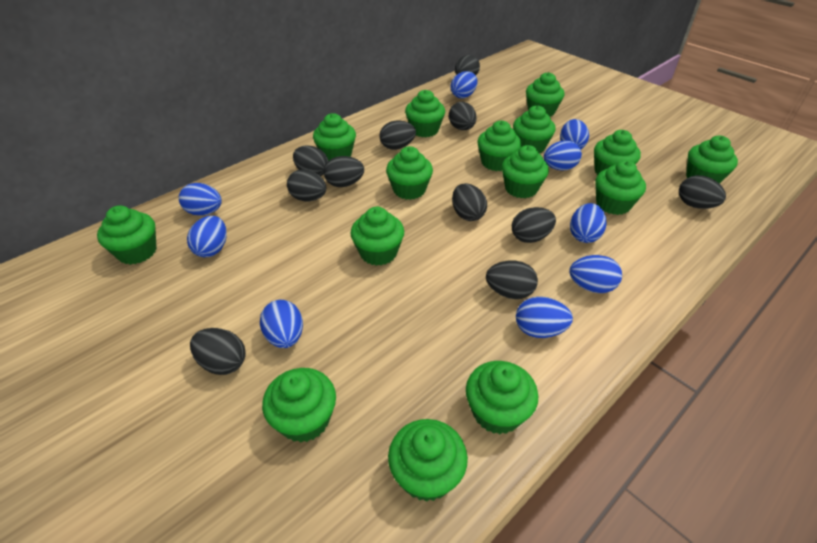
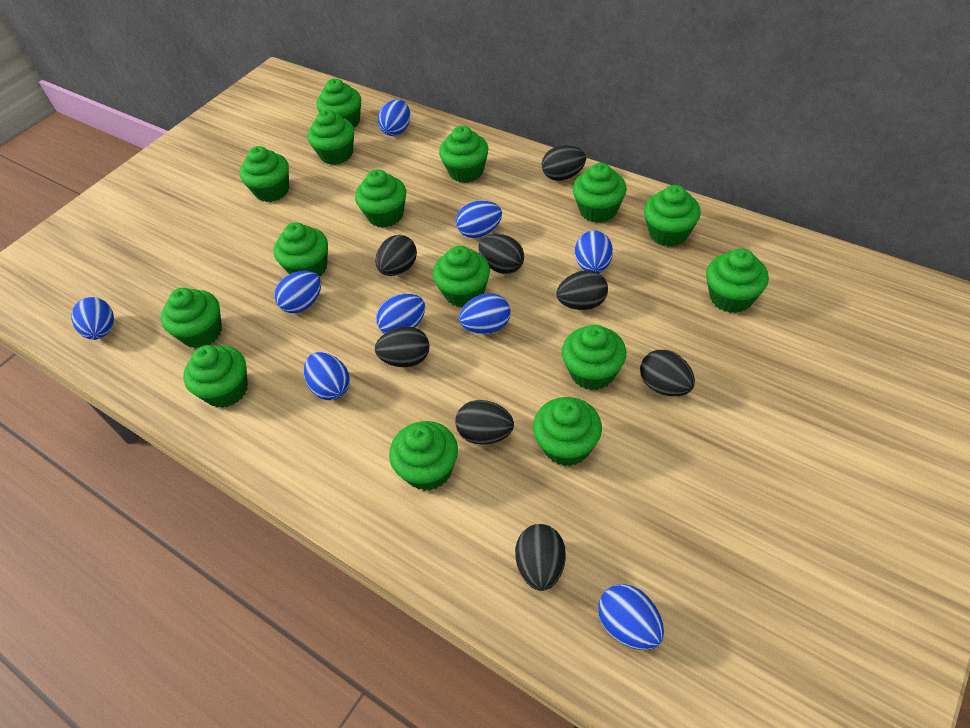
black egg: 11 -> 8

